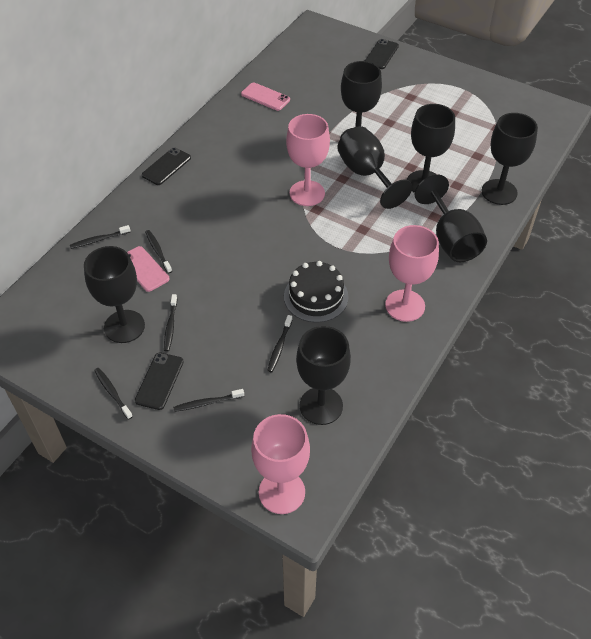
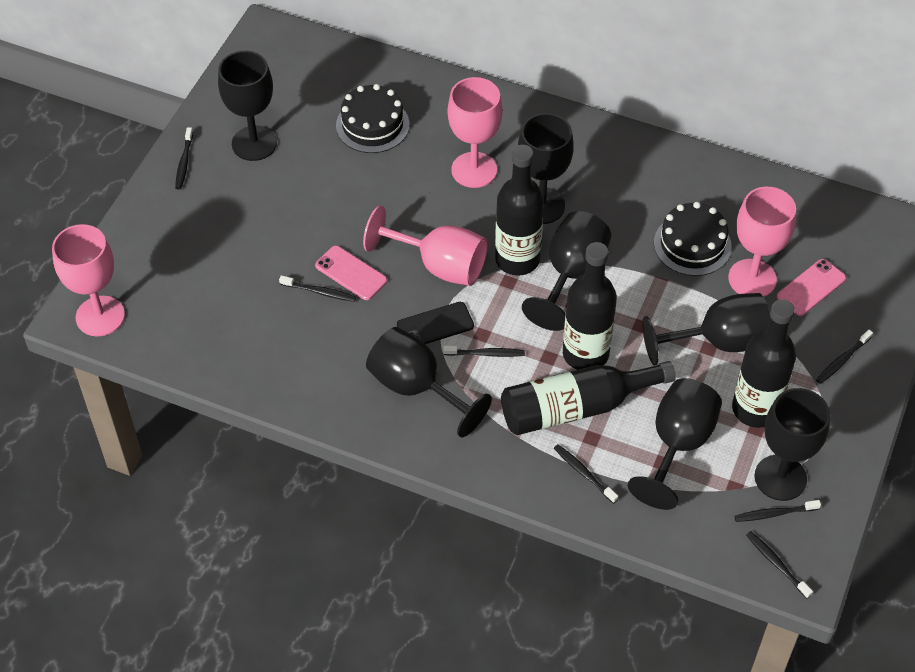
black bottle: 0 -> 4
black cake: 1 -> 2
black phone: 3 -> 1
black toothbrush: 6 -> 7
pink goblet: 3 -> 4

